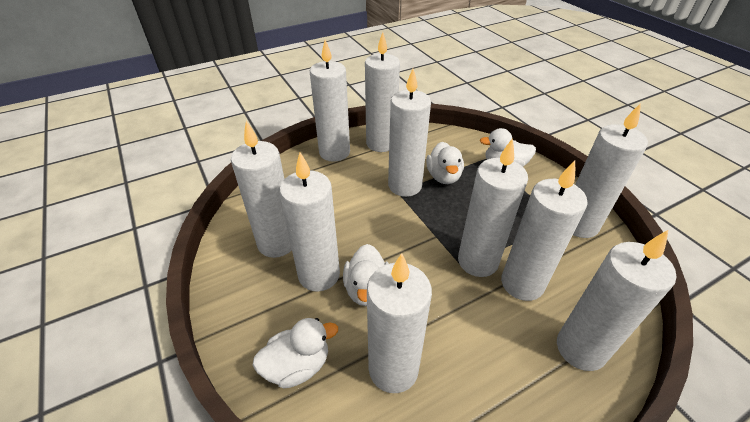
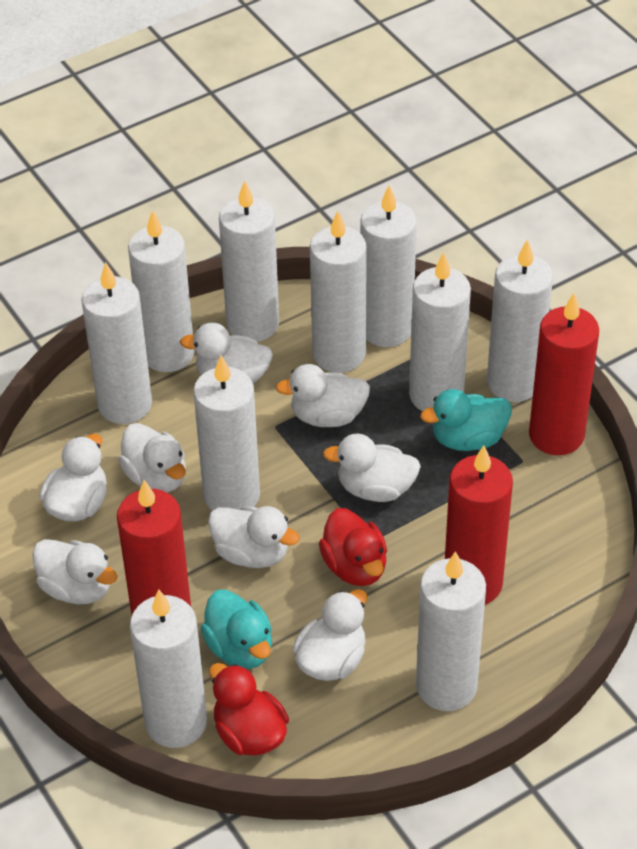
red candle: 0 -> 3
red duck: 0 -> 2
turquoise duck: 0 -> 2
white duck: 4 -> 8

